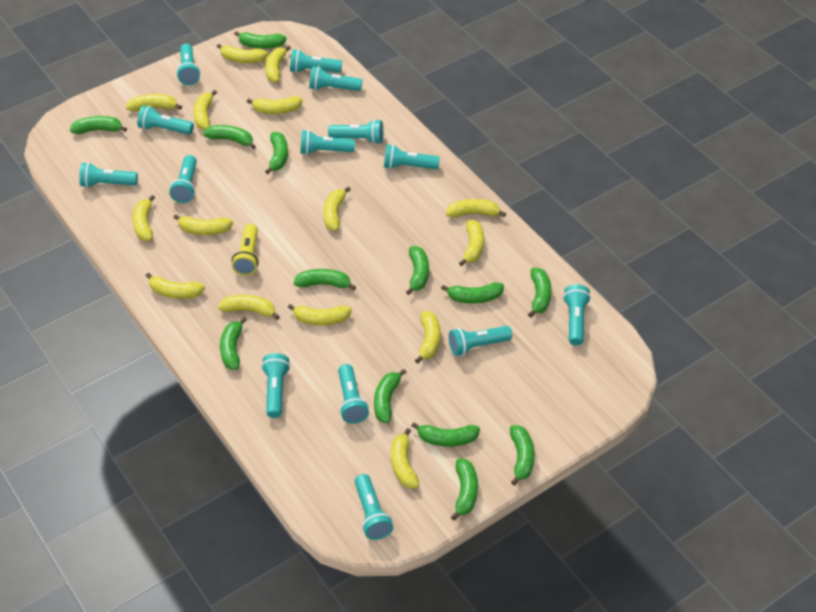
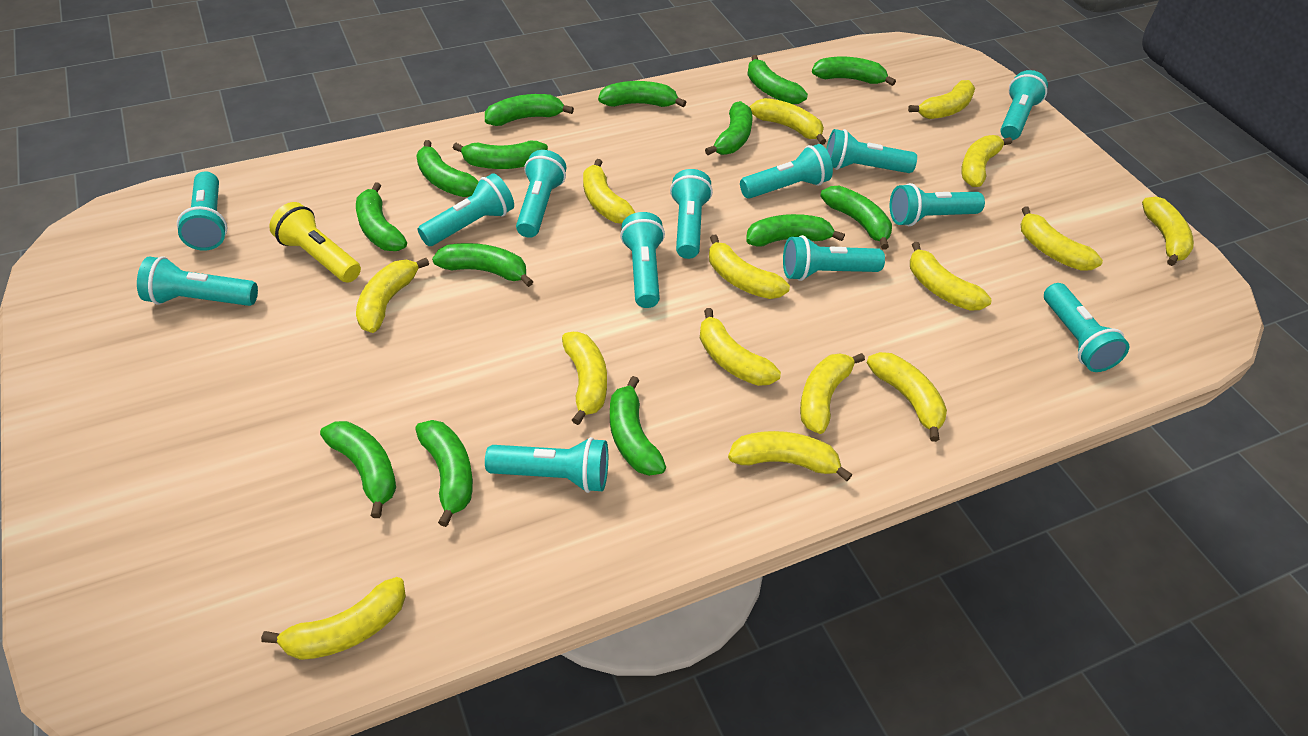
green banana: 13 -> 14
turquoise flashlight: 14 -> 13

